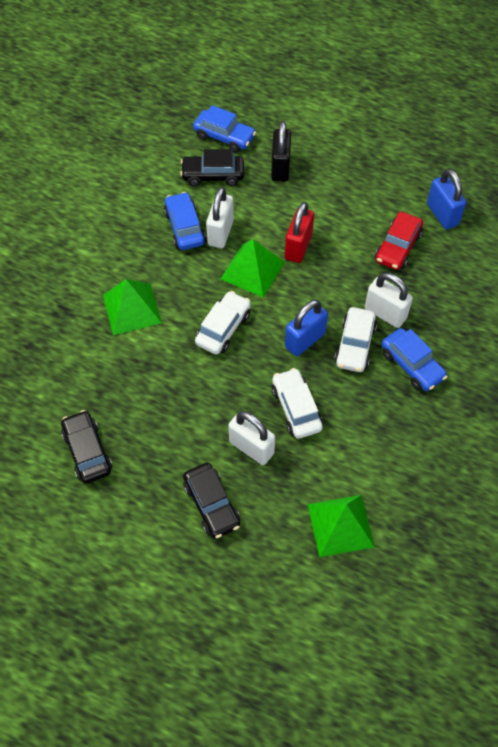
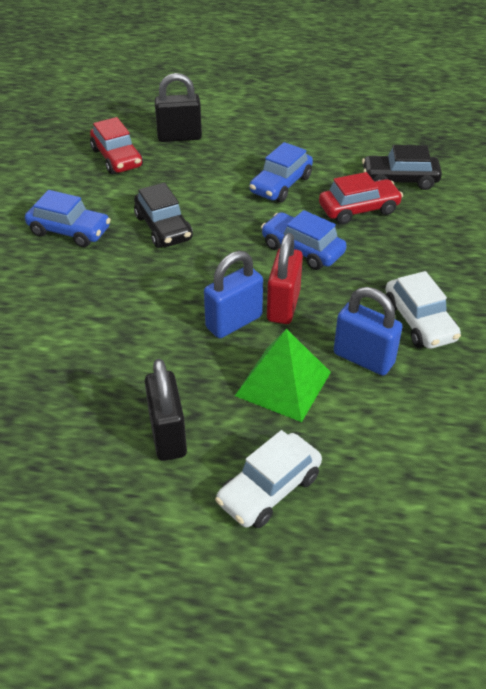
black car: 3 -> 2
black padlock: 1 -> 2
green pyramid: 3 -> 1
red car: 1 -> 2
white car: 3 -> 2
white padlock: 3 -> 0

